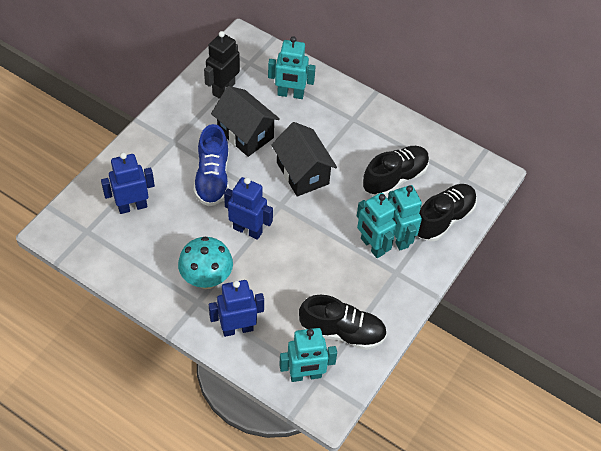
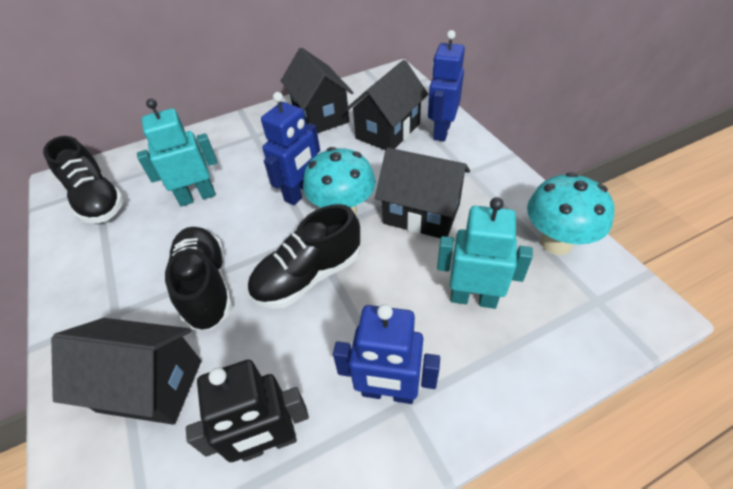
black house: 2 -> 4
blue shoe: 1 -> 0
turquoise mushroom: 1 -> 2
turquoise robot: 4 -> 2

